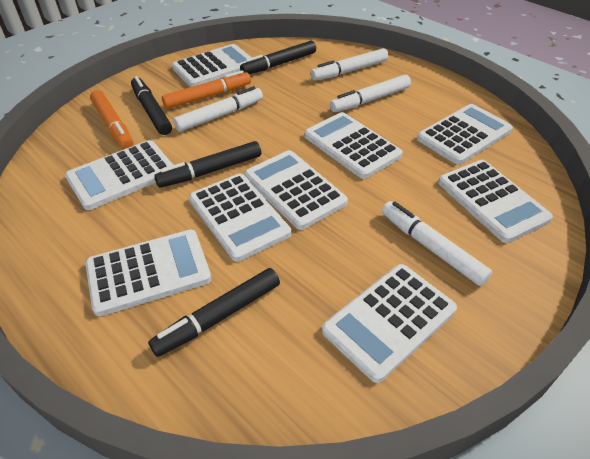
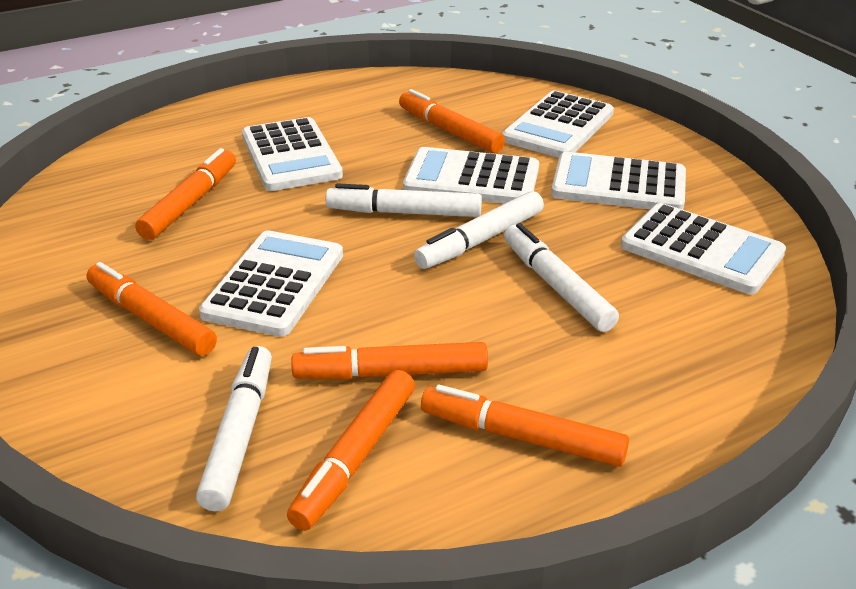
black marker: 4 -> 0
orange marker: 2 -> 6
white calculator: 9 -> 6

